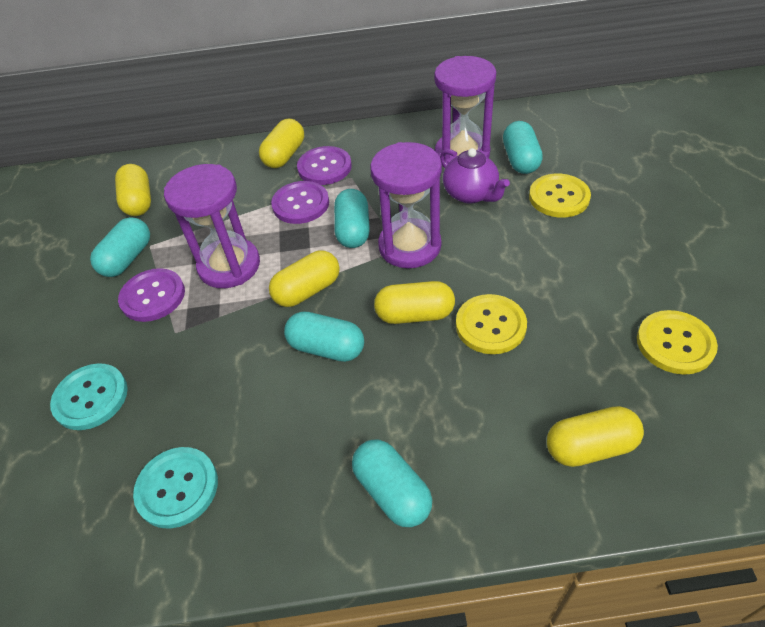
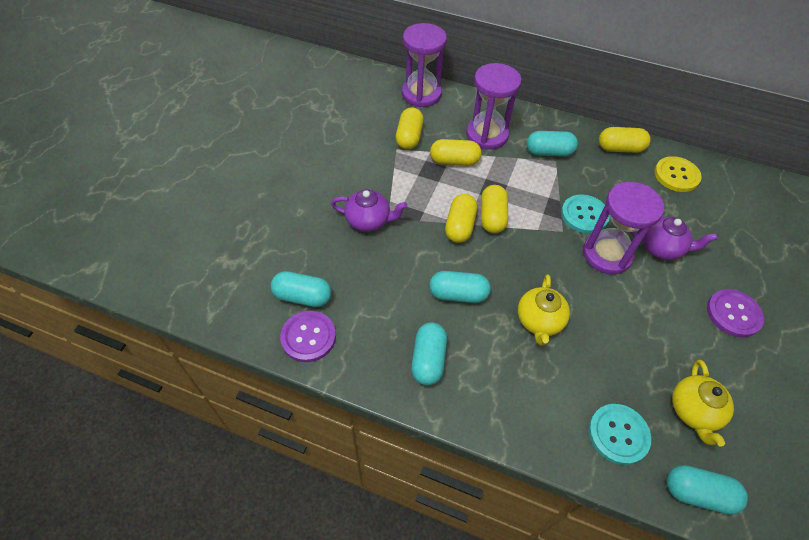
purple button: 3 -> 2
purple teapot: 1 -> 2
yellow button: 3 -> 1
yellow teapot: 0 -> 2

